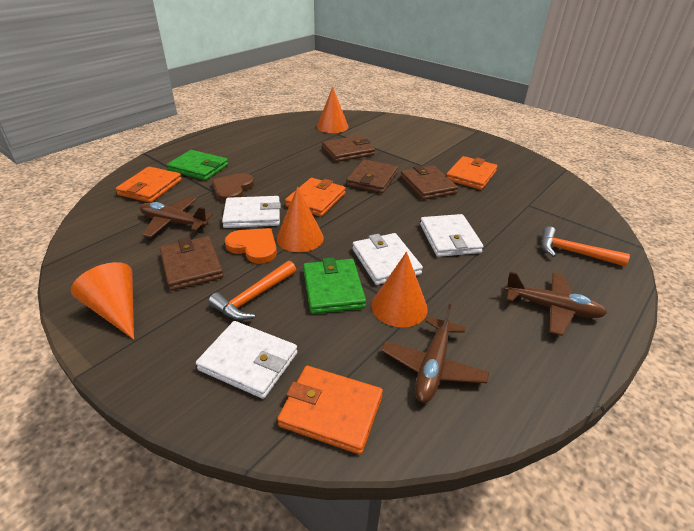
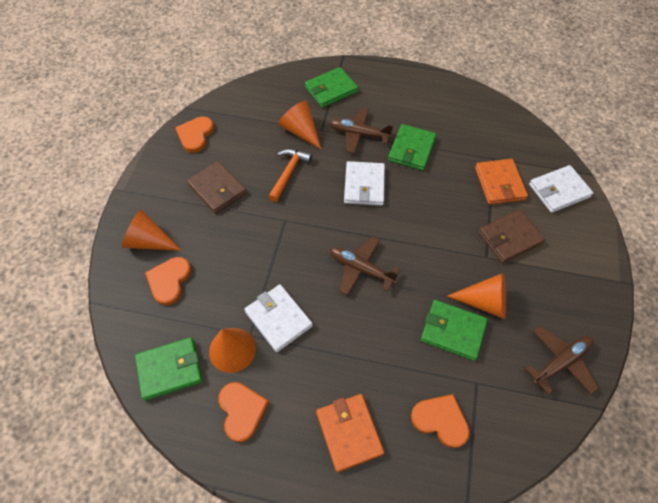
brown heart: 1 -> 0
brown wallet: 4 -> 2
green wallet: 2 -> 4
orange hammer: 2 -> 1
orange heart: 1 -> 4
orange wallet: 4 -> 2
white wallet: 4 -> 3

